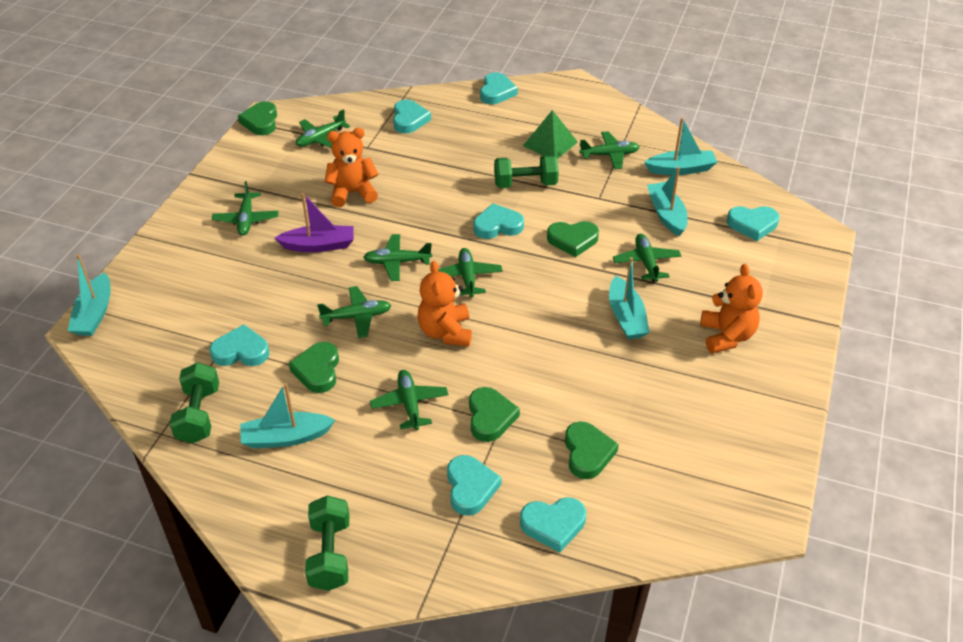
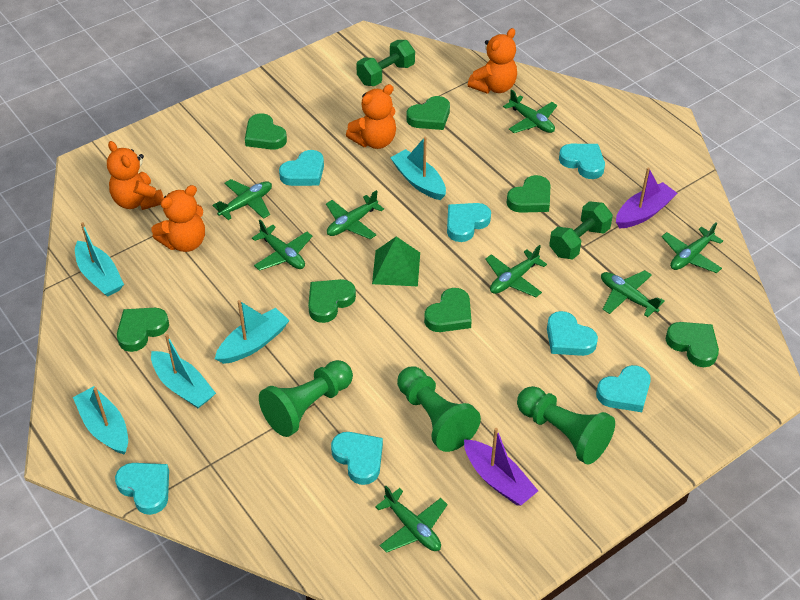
green dumbbell: 3 -> 2
green heart: 5 -> 7
green pawn: 0 -> 3
orange teddy bear: 3 -> 4
purple boat: 1 -> 2

